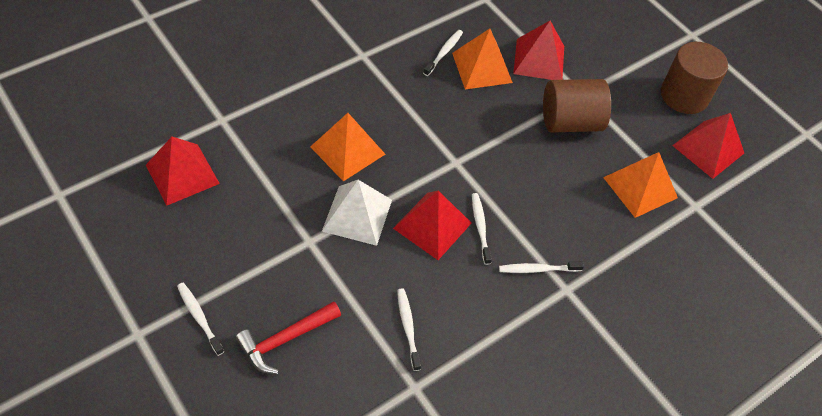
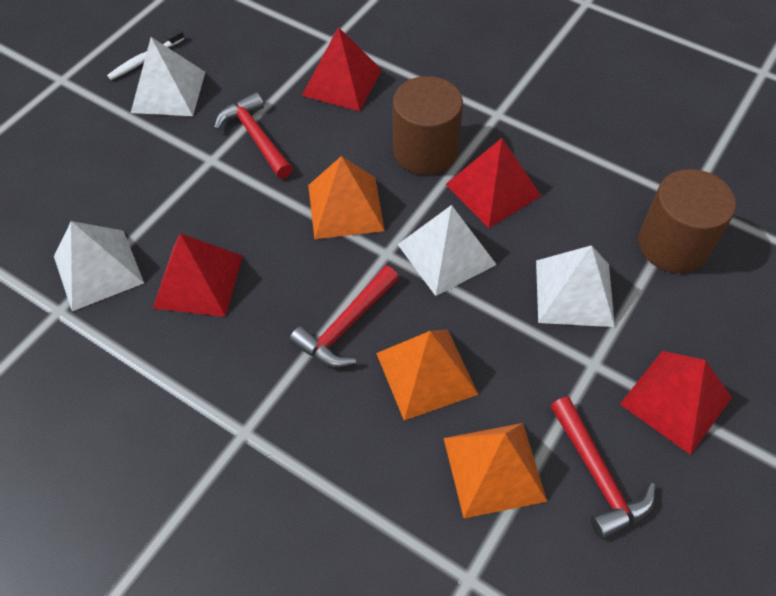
red hammer: 1 -> 3
white pyramid: 1 -> 4
white toothbrush: 5 -> 1

